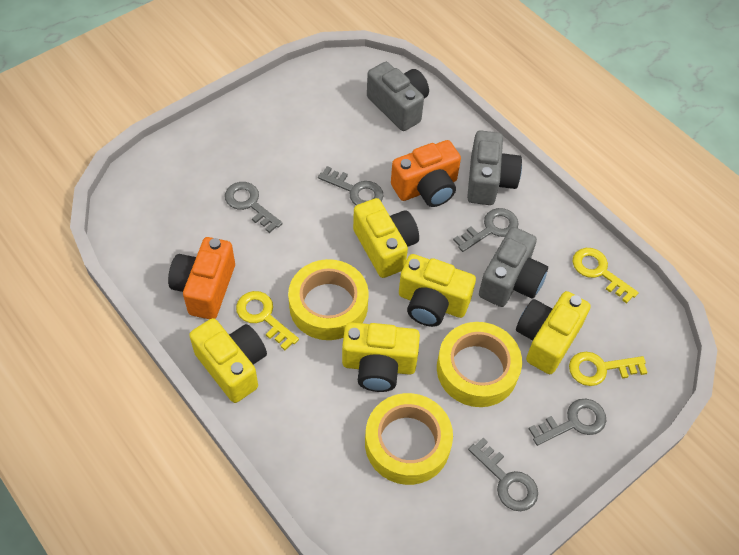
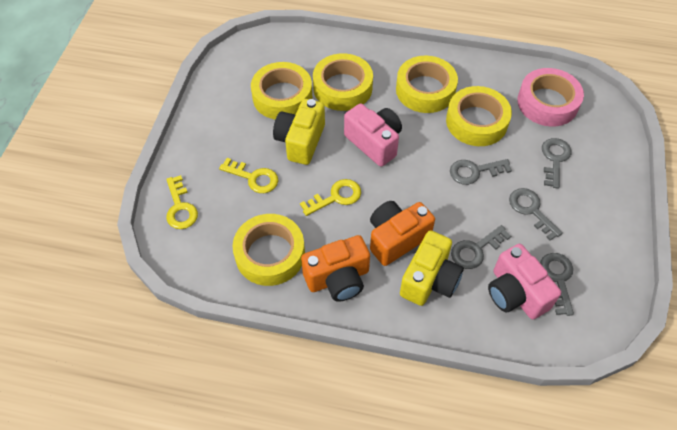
grey camera: 3 -> 0
pink camera: 0 -> 2
pink tape: 0 -> 1
yellow camera: 5 -> 2
yellow tape: 3 -> 5

